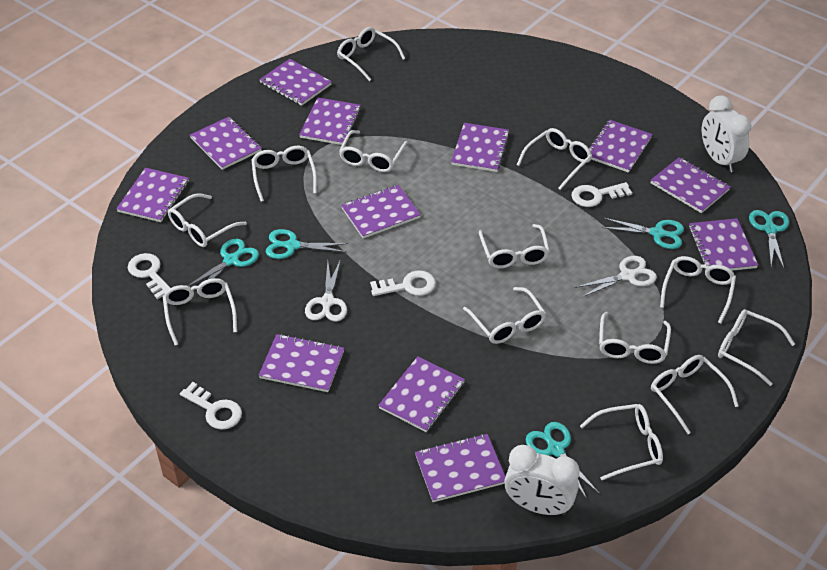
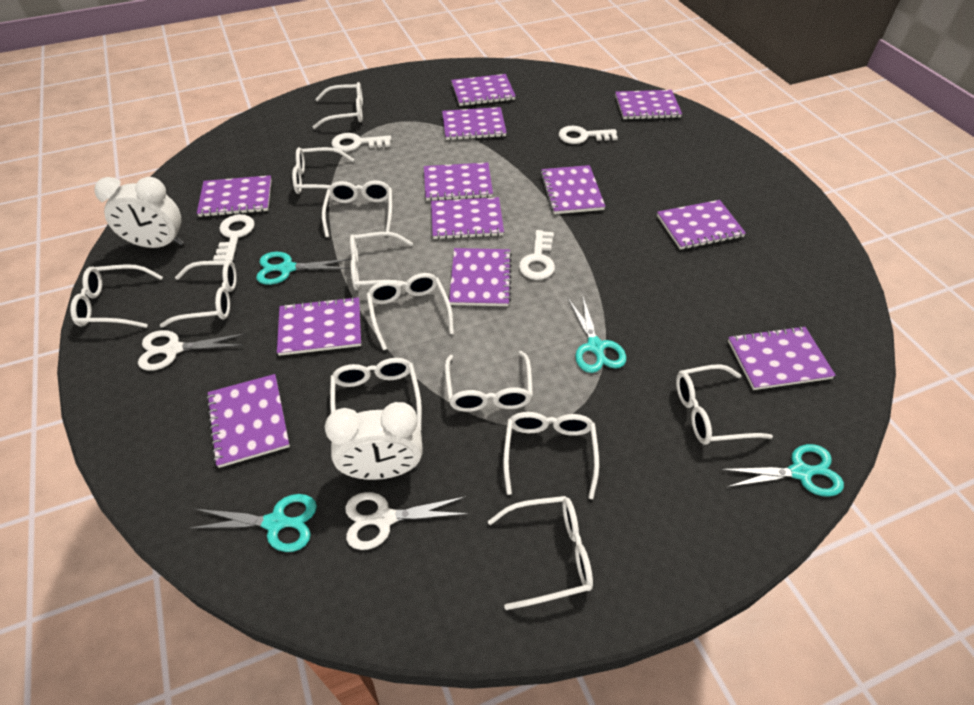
turquoise scissors: 5 -> 4
white glasses: 13 -> 12

